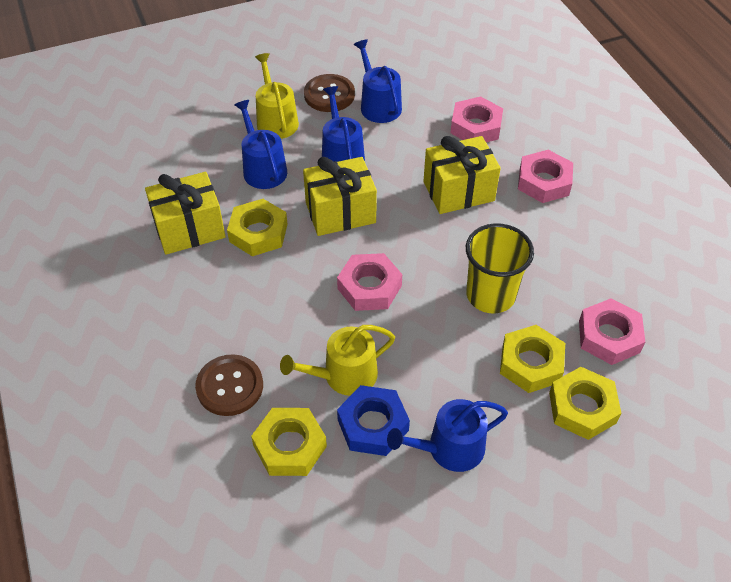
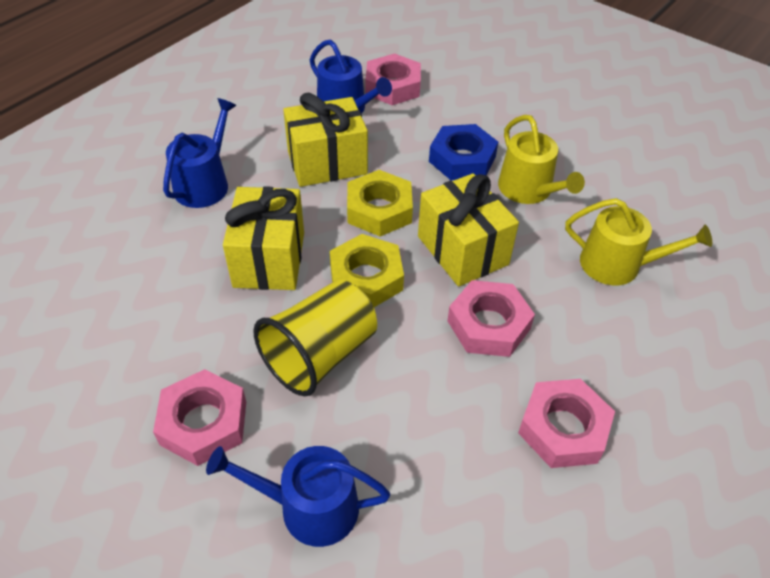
blue watering can: 4 -> 3
brown button: 2 -> 0
yellow nut: 4 -> 2

